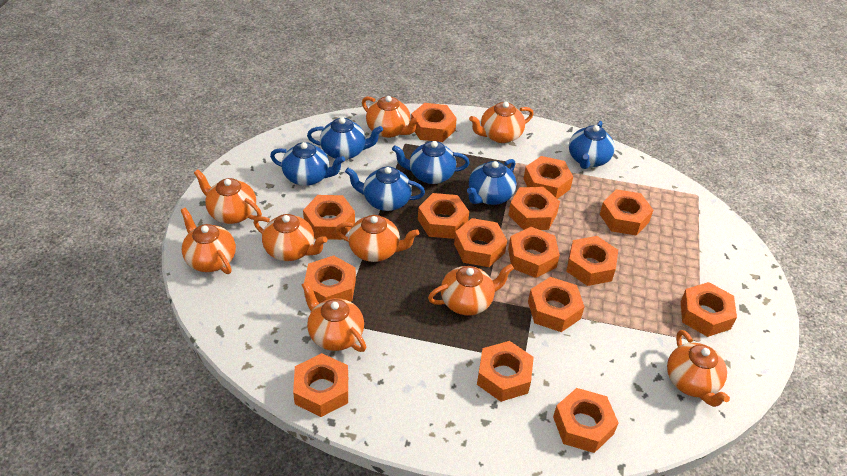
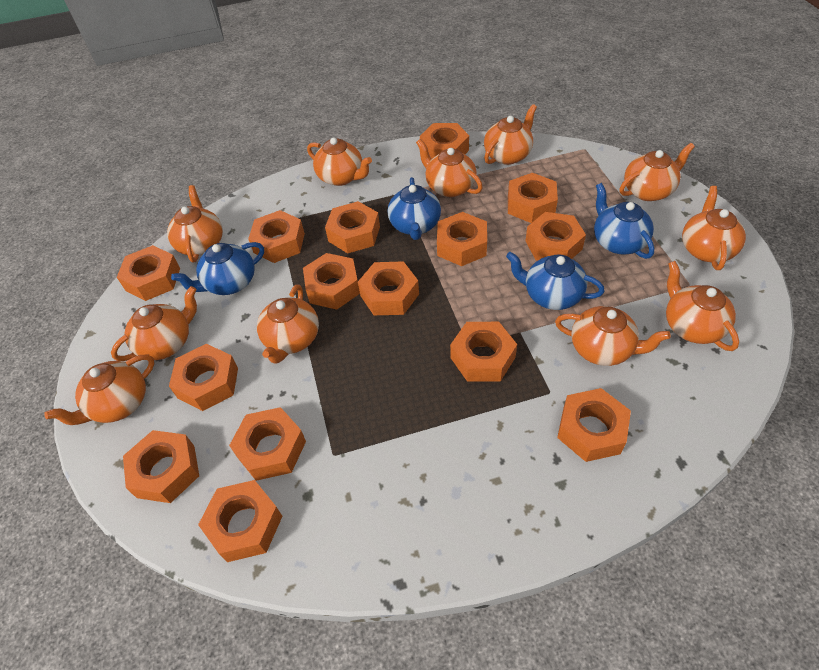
blue teapot: 6 -> 4
orange teapot: 9 -> 11

